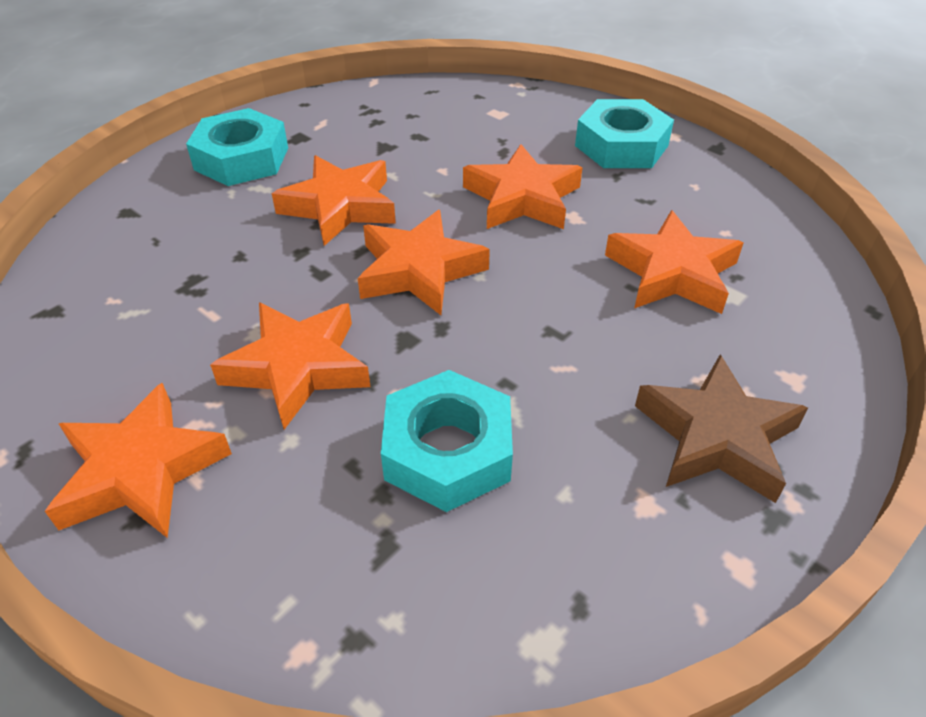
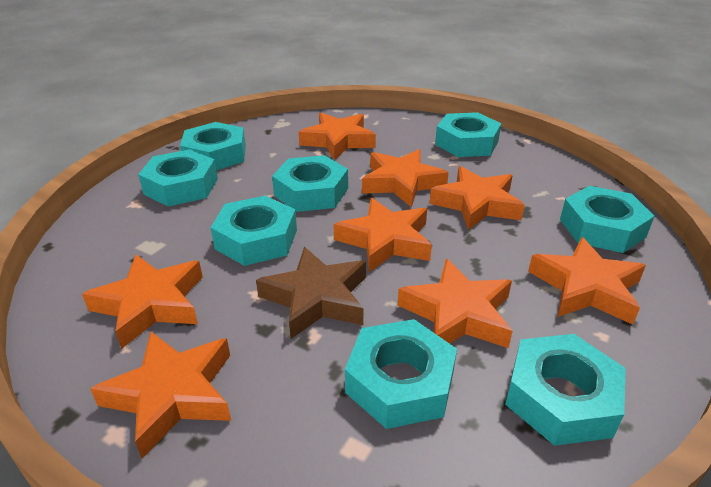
orange star: 6 -> 8
turquoise nut: 3 -> 8

